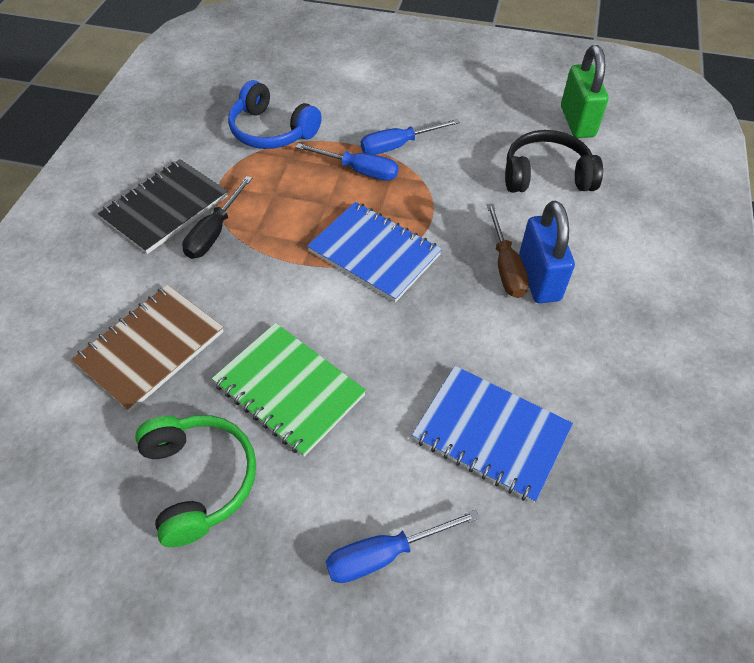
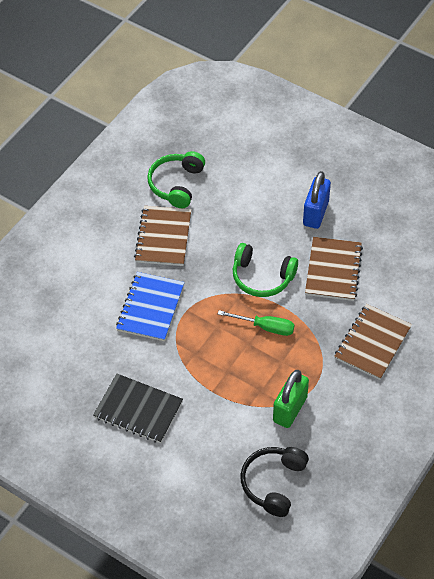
black screwdriver: 1 -> 0
blue headphones: 1 -> 0
blue notebook: 2 -> 1
blue screwdriver: 3 -> 0
brown notebook: 1 -> 3
brown screwdriver: 1 -> 0
green headphones: 1 -> 2
green notebook: 1 -> 0
green screwdriver: 0 -> 1

